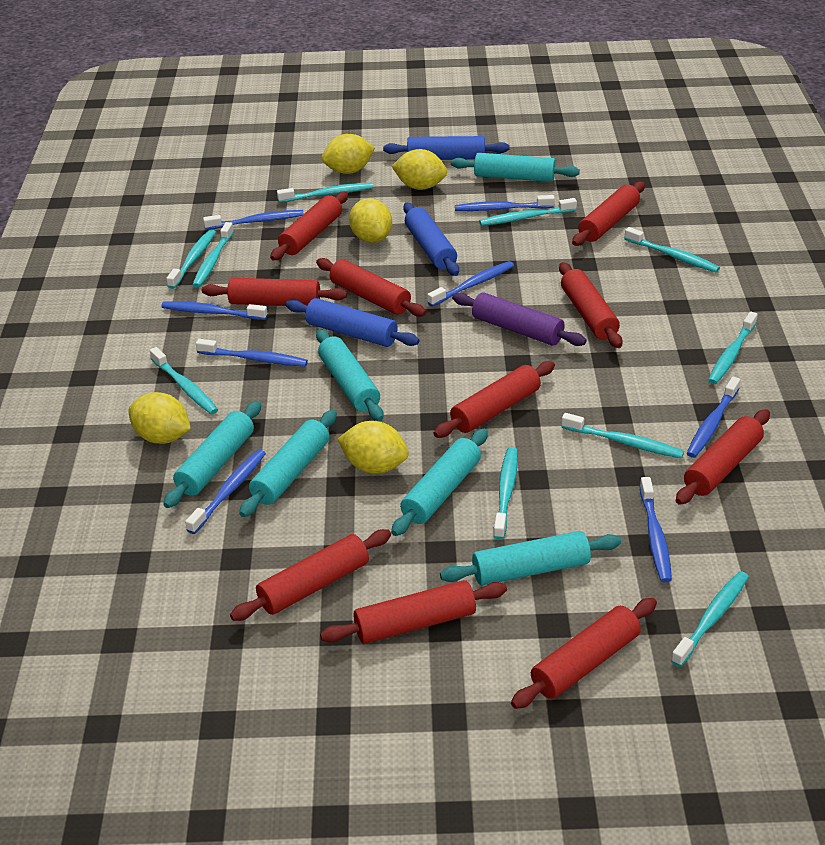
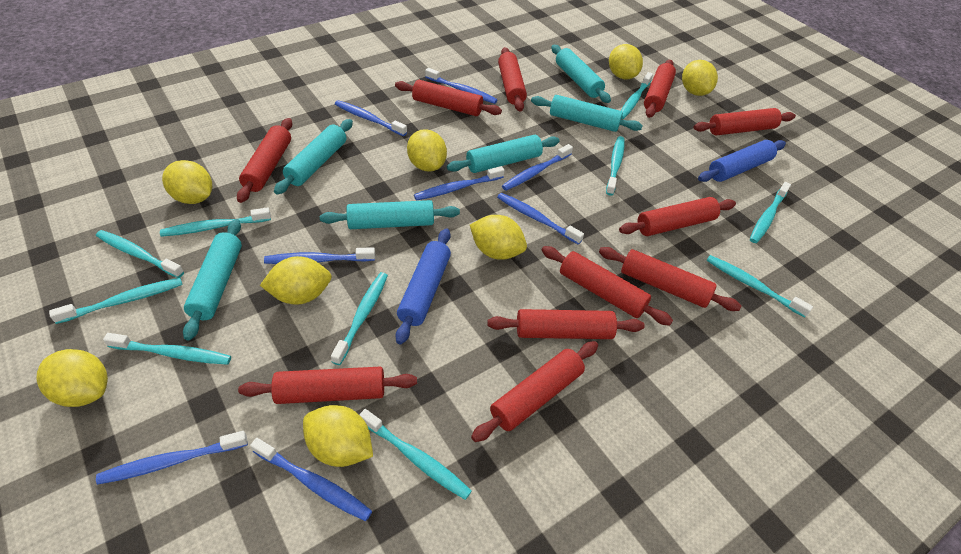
blue rolling pin: 3 -> 2
purple rolling pin: 1 -> 0
red rolling pin: 10 -> 11
yellow lemon: 5 -> 8

